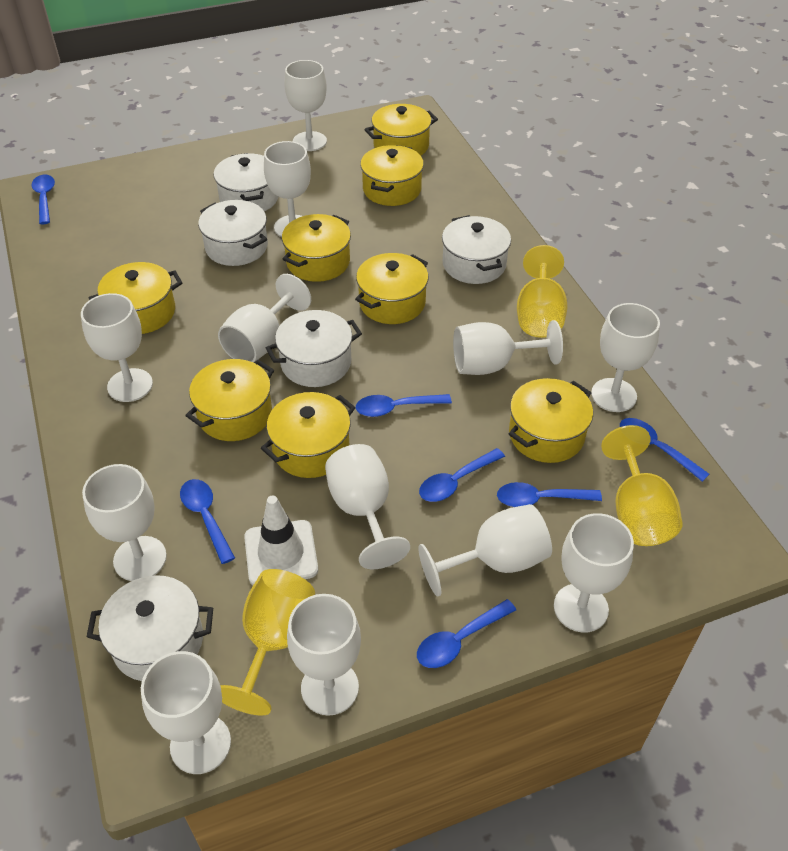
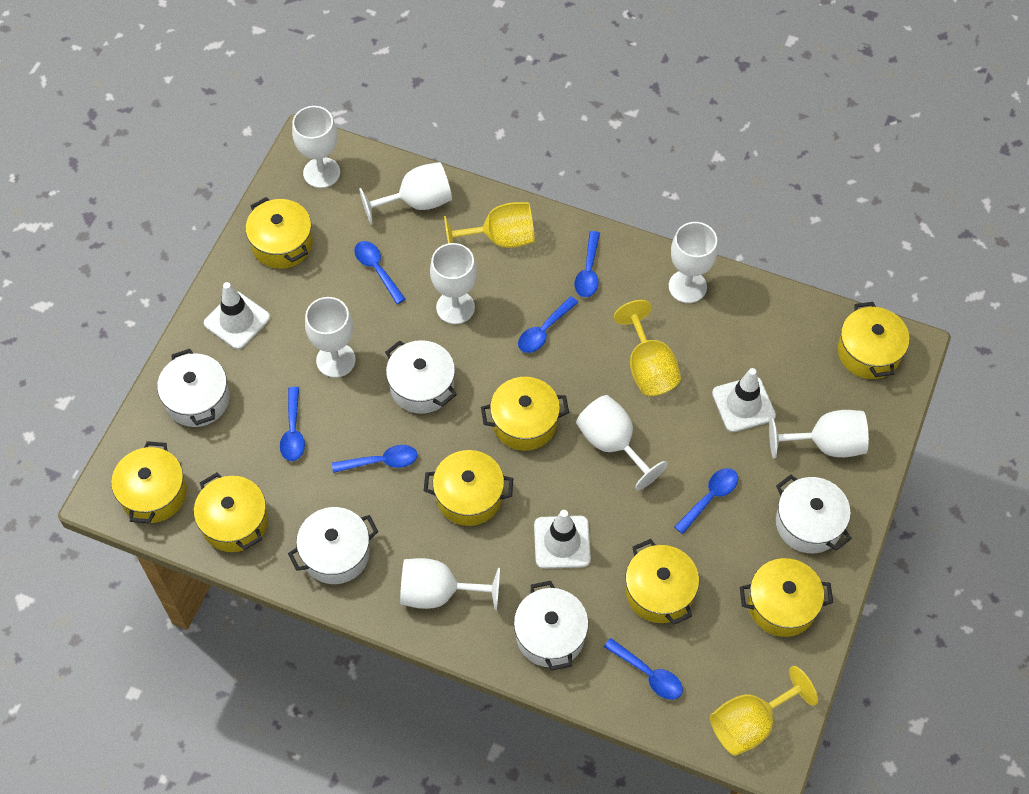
white goblet: 12 -> 8
white traffic cone: 1 -> 3

